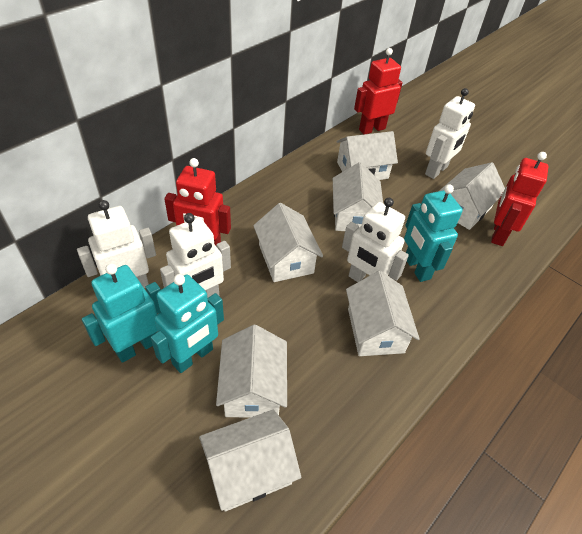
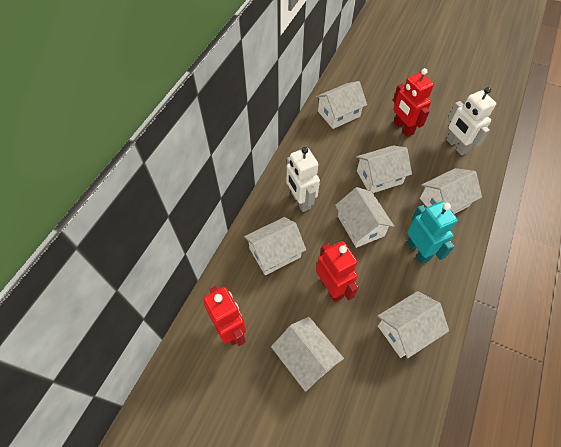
turquoise robot: 3 -> 1
white robot: 4 -> 2

